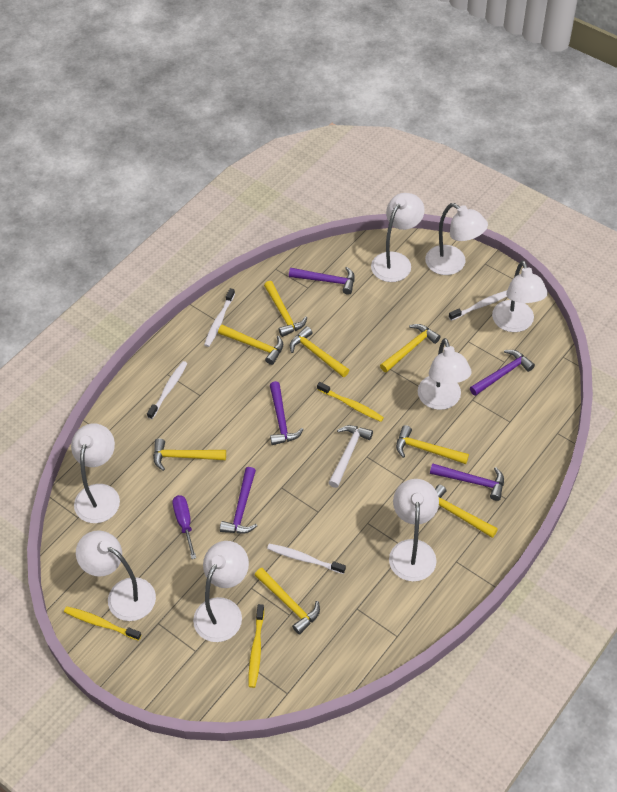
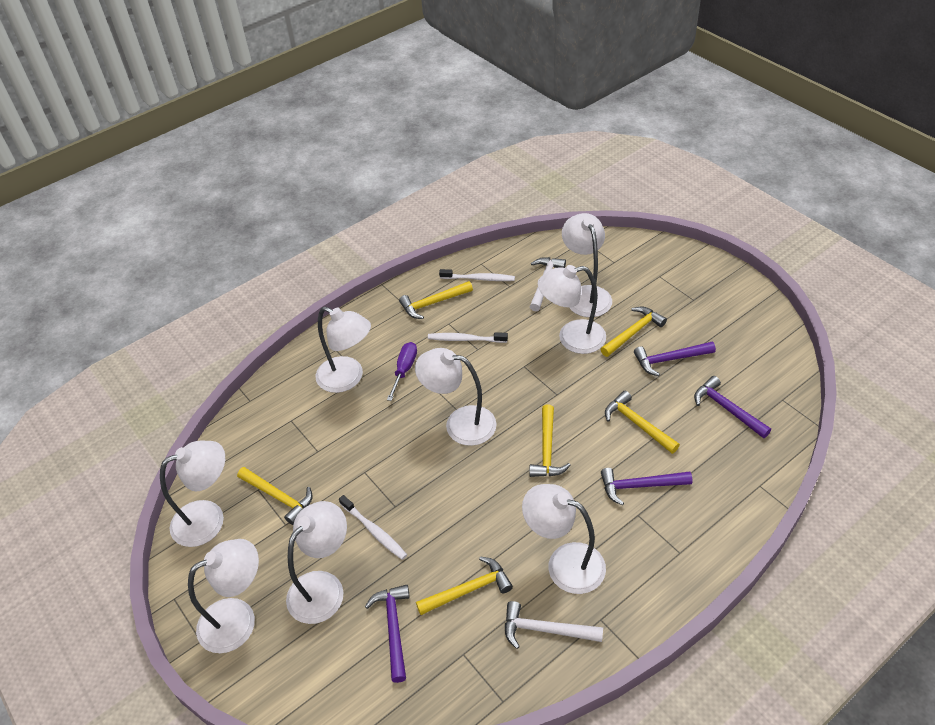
purple hammer: 5 -> 4
white hammer: 1 -> 2
white toothbrush: 4 -> 3
yellow hammer: 8 -> 6
yellow toothbrush: 3 -> 0

